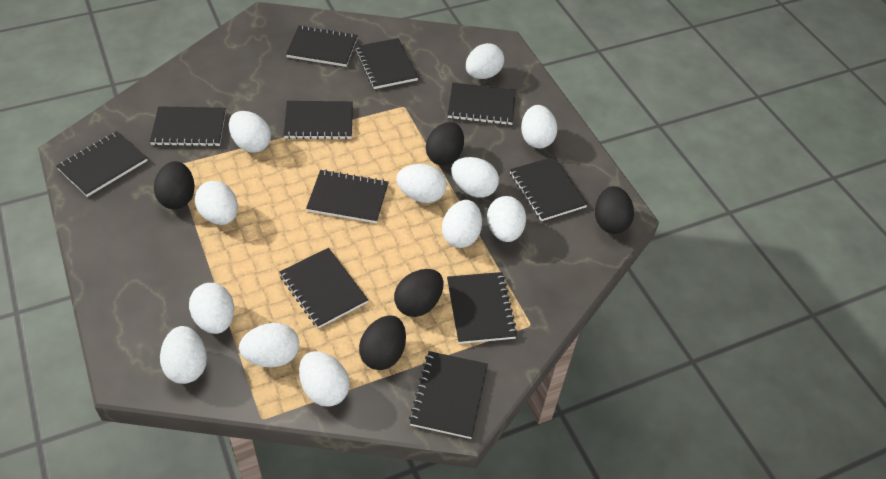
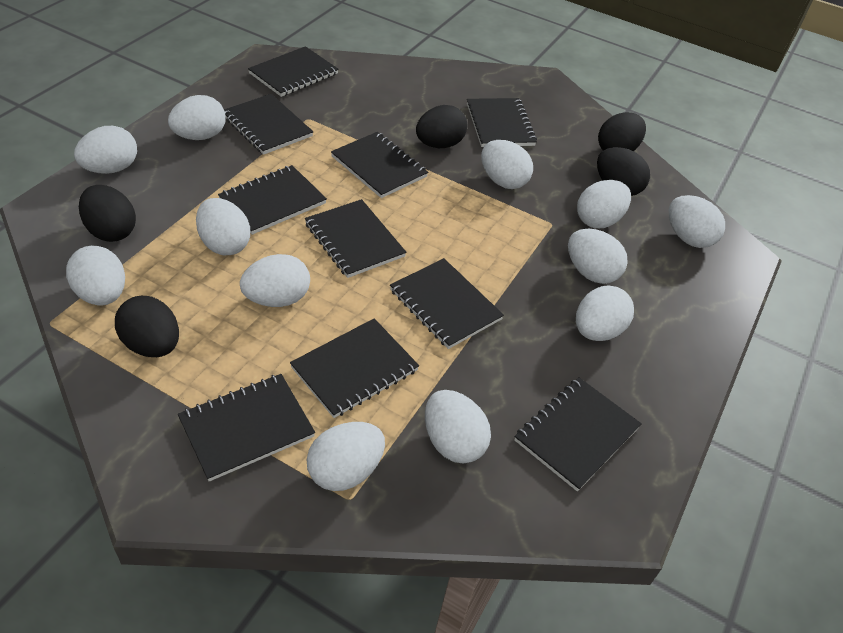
black notebook: 11 -> 10

